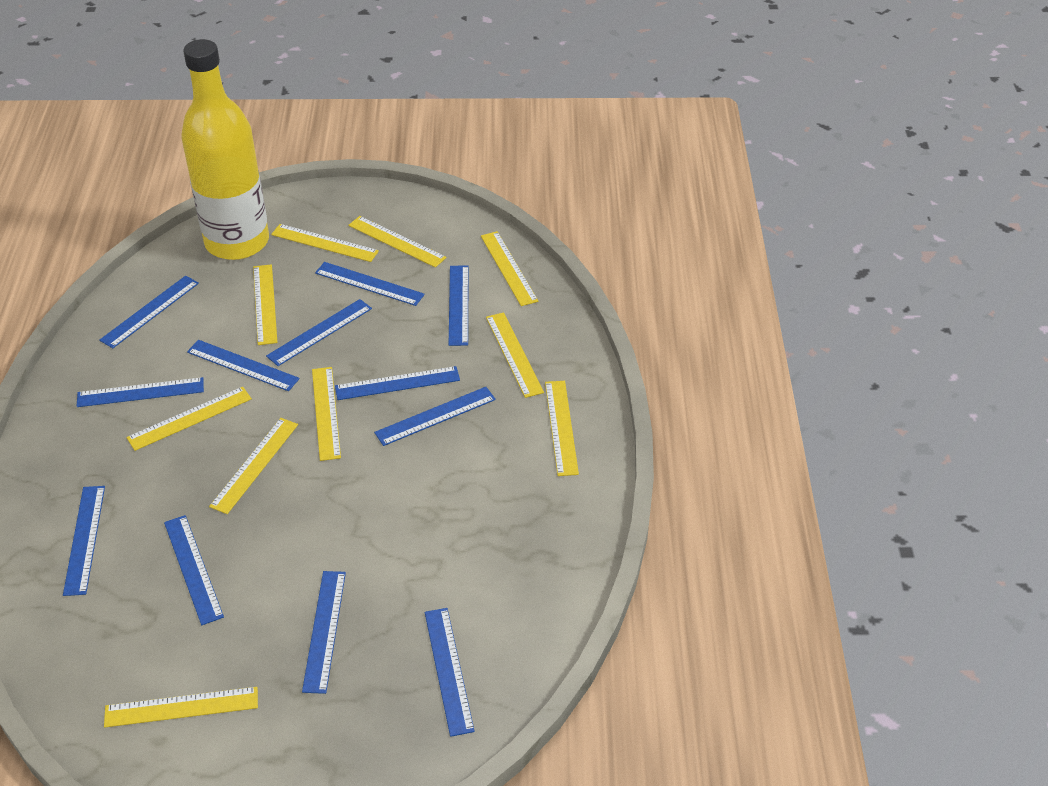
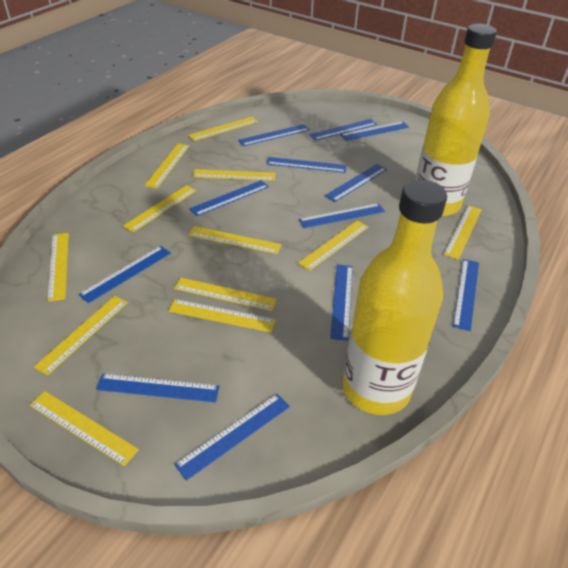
yellow bottle: 1 -> 2
yellow ruler: 10 -> 12

